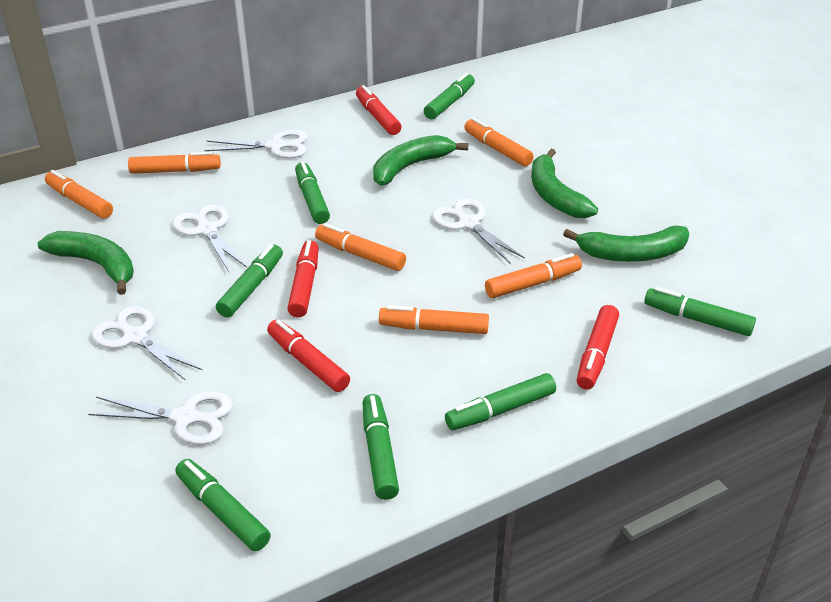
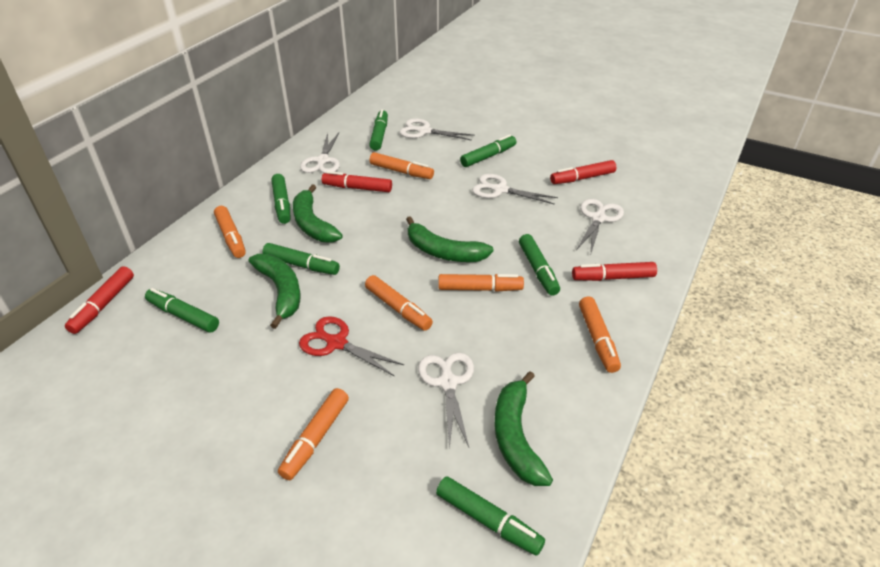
red scissors: 0 -> 1

